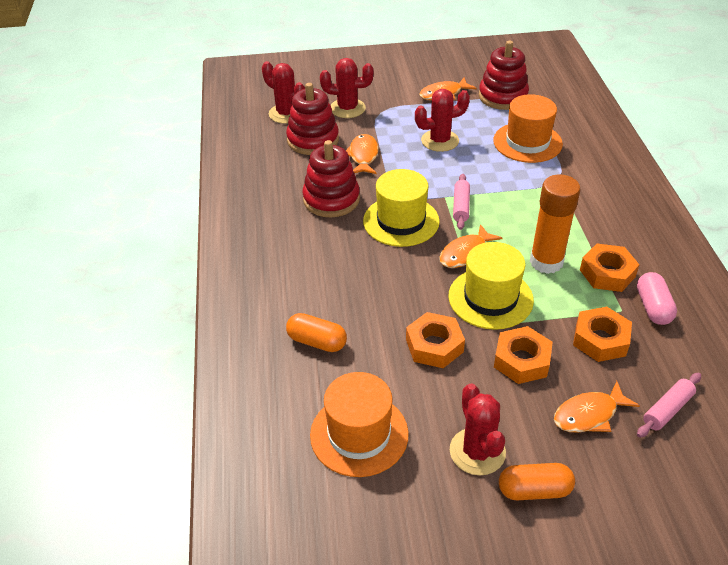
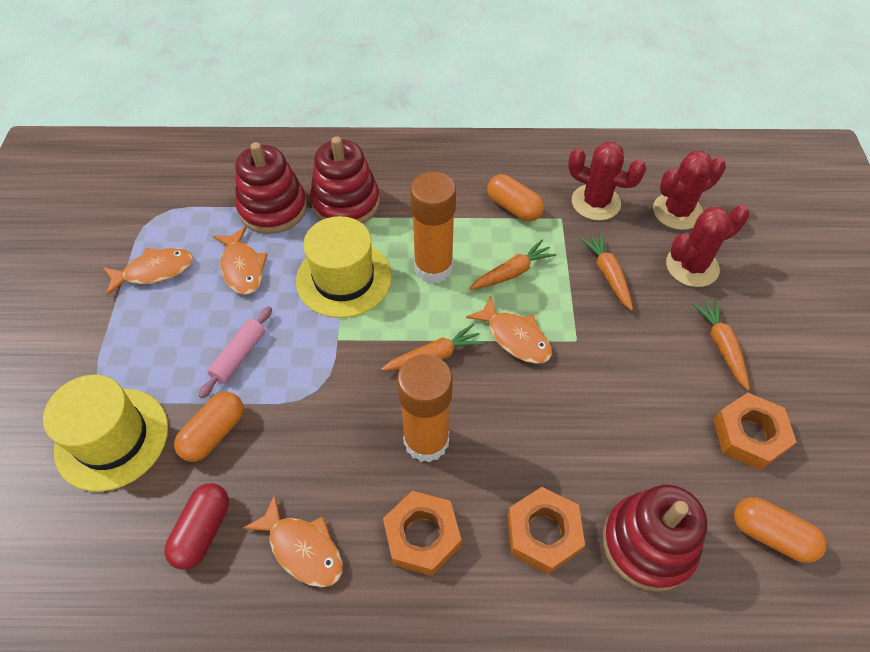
orange capsule: 2 -> 3
orange carrot: 0 -> 4
orange glue stick: 1 -> 2
orange hat: 2 -> 0
orange nut: 4 -> 3
pink capsule: 1 -> 0
pink rolling pin: 2 -> 1
red cactus: 4 -> 3
red capsule: 0 -> 1

